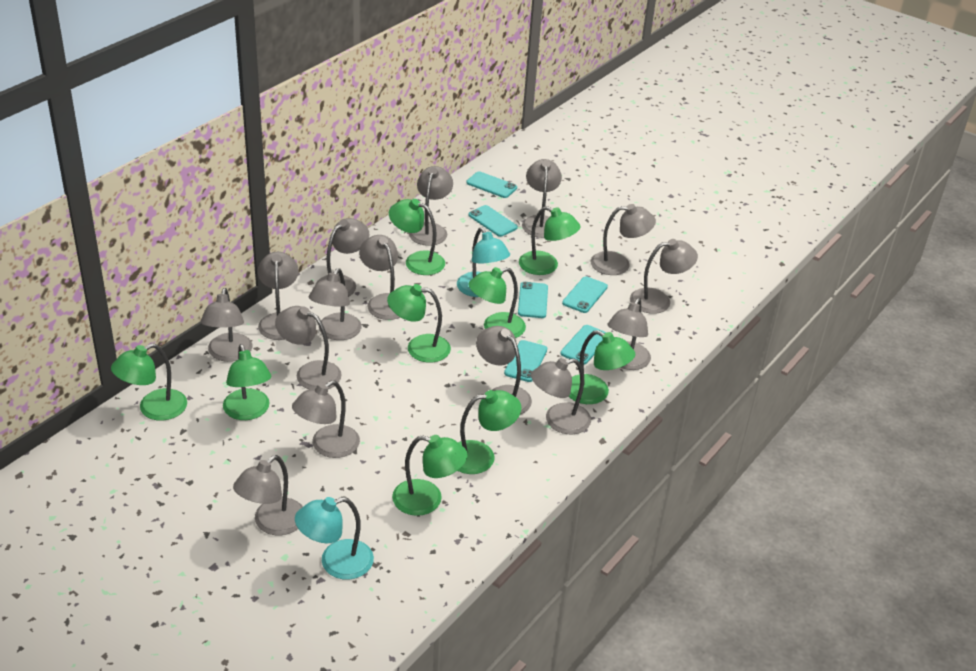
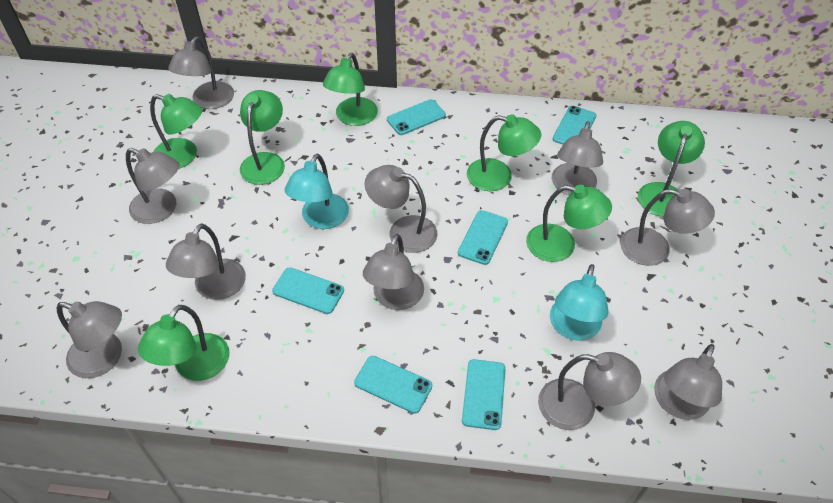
green lamp: 9 -> 7
grey lamp: 15 -> 10

